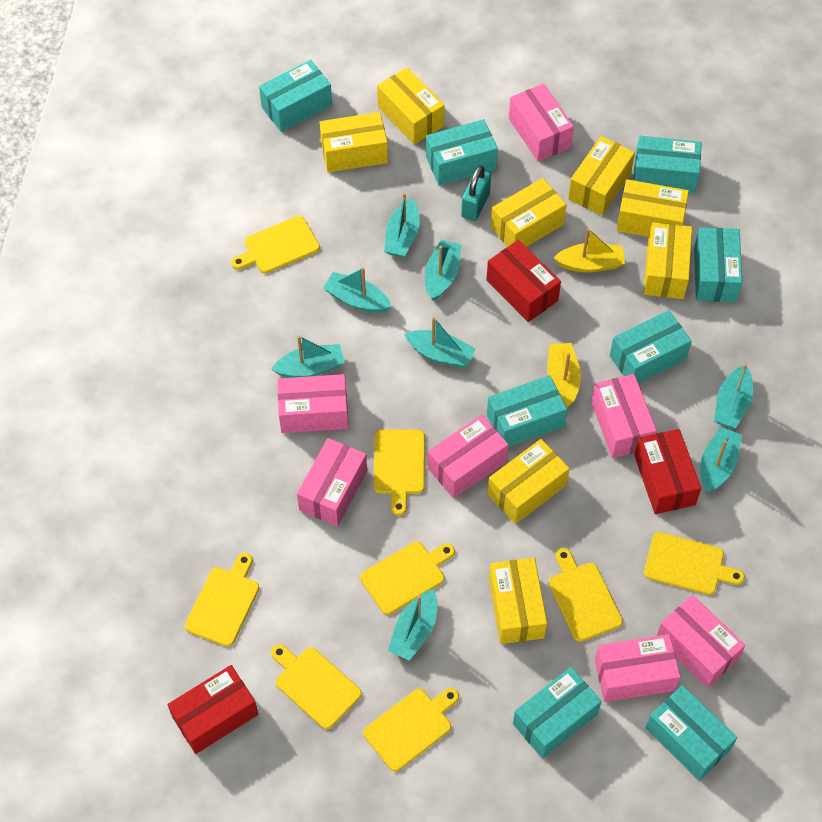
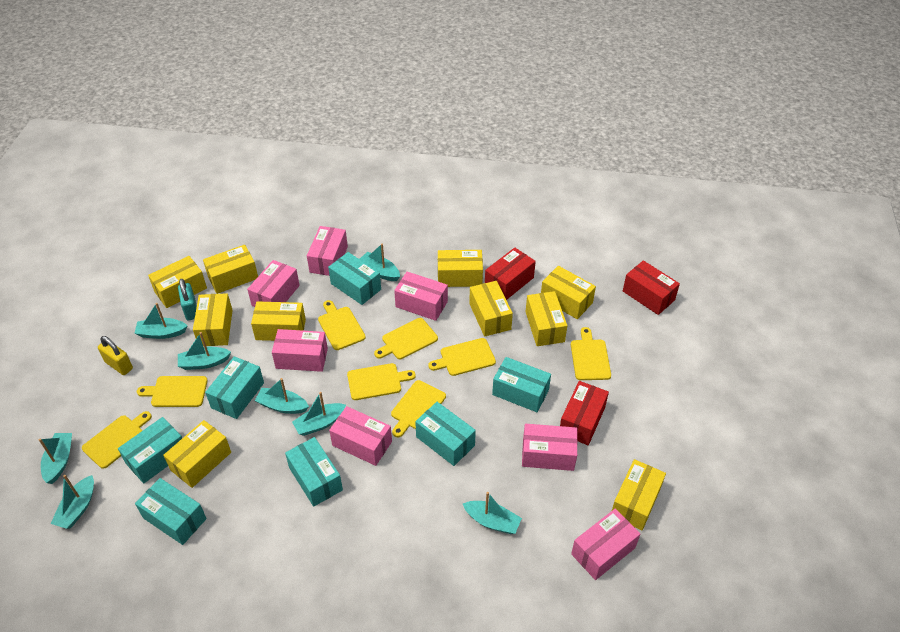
turquoise box: 8 -> 7
yellow boat: 2 -> 0
yellow box: 8 -> 10
yellow padlock: 0 -> 1

